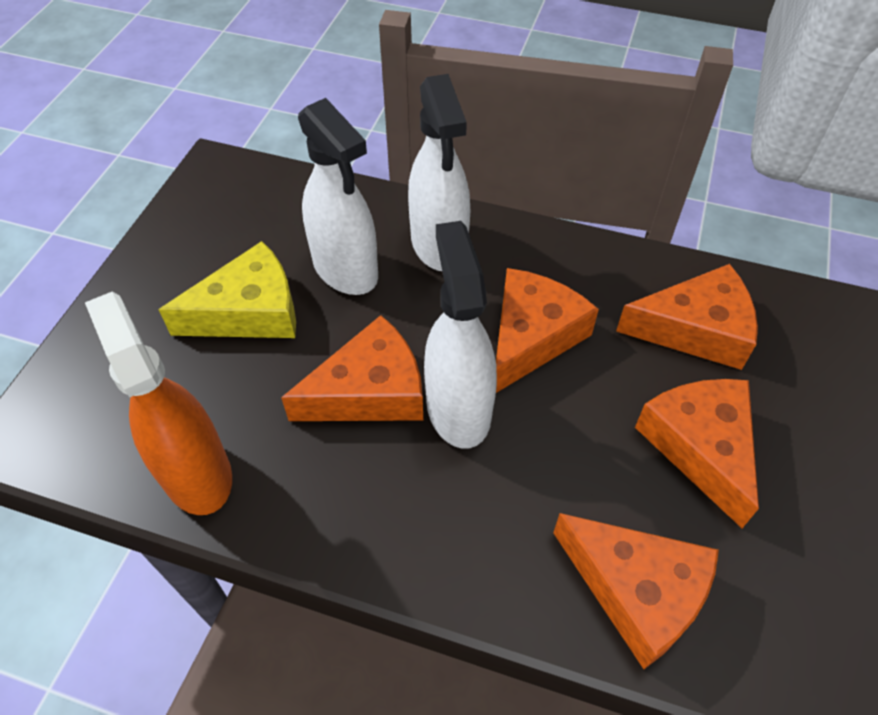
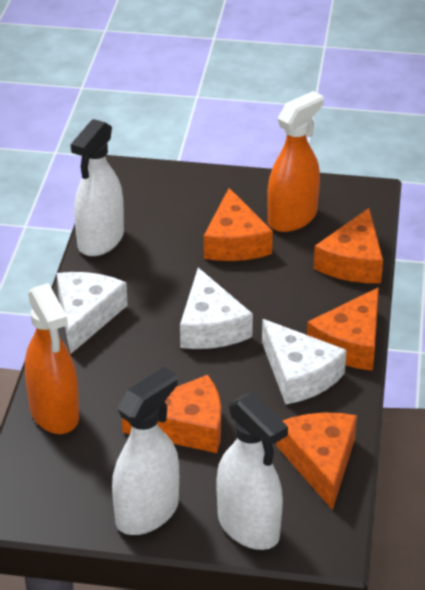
orange spray bottle: 1 -> 2
white cheese: 0 -> 3
yellow cheese: 1 -> 0

